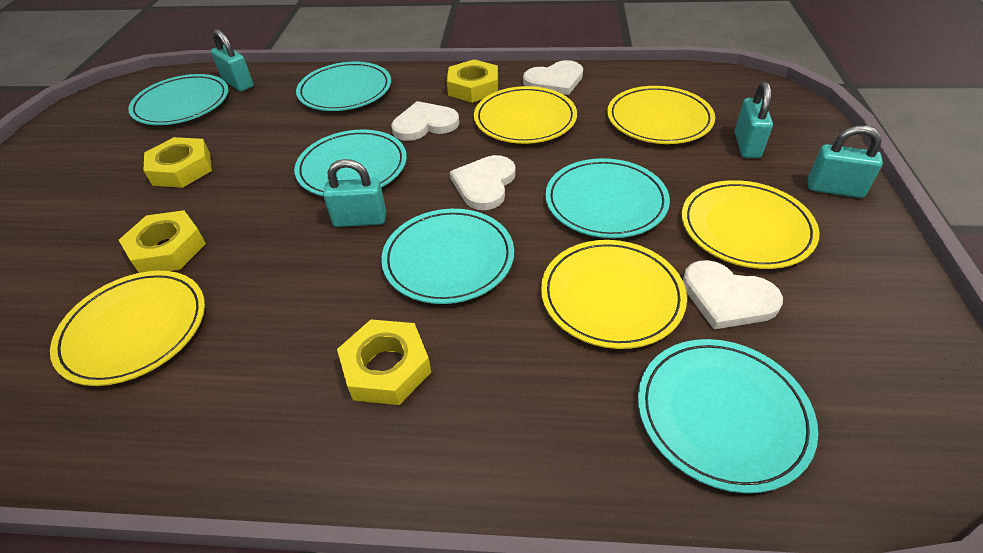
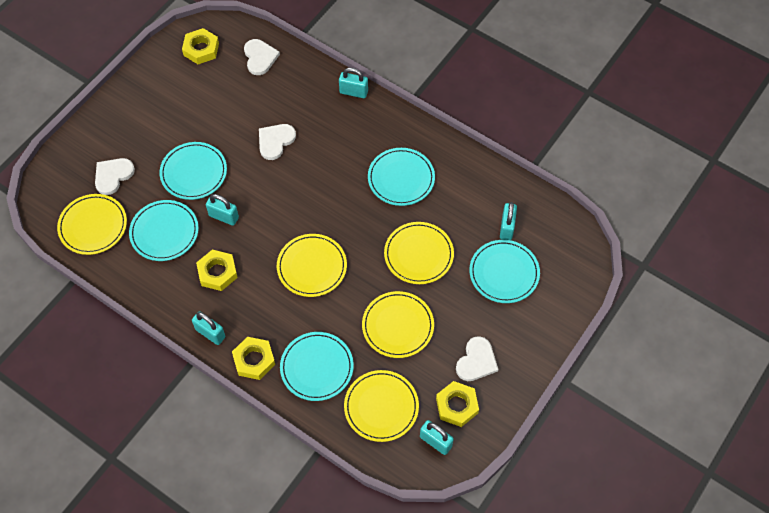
turquoise padlock: 4 -> 5
turquoise plate: 6 -> 5

